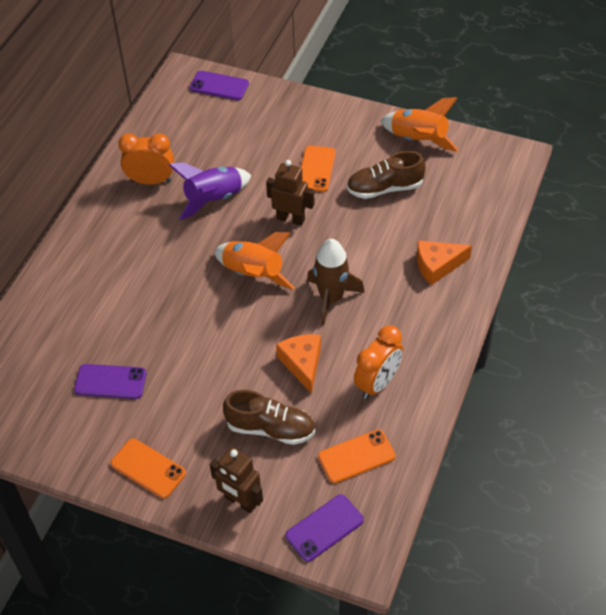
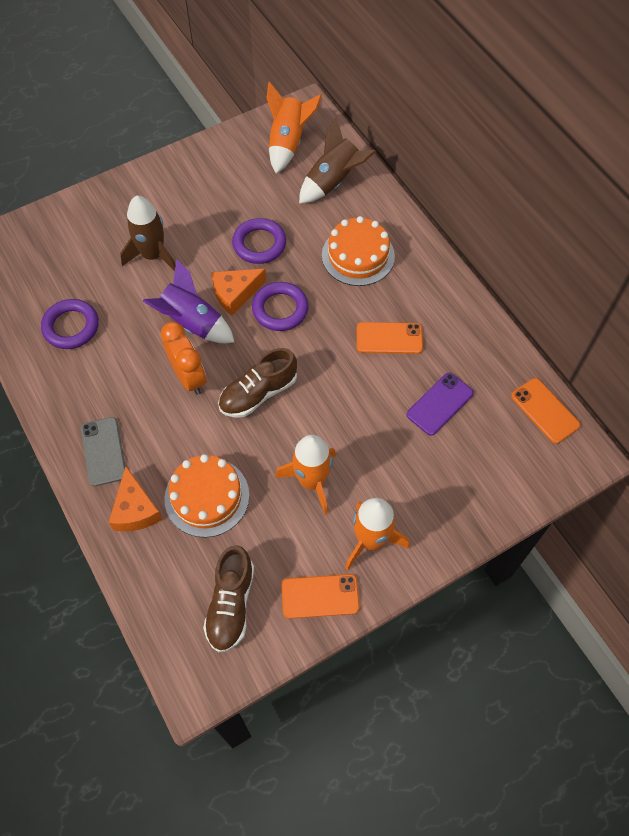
brown robot: 2 -> 0
brown rocket: 1 -> 2
grey phone: 0 -> 1
orange cake: 0 -> 2
orange clock: 2 -> 1
orange rocket: 2 -> 3
purple phone: 3 -> 1
purple ring: 0 -> 3

